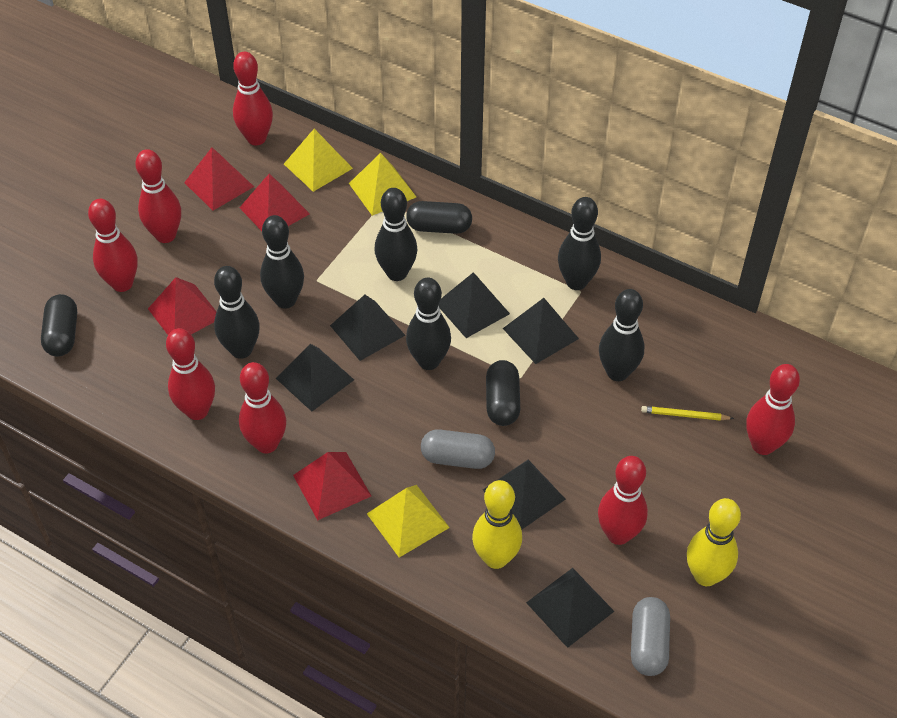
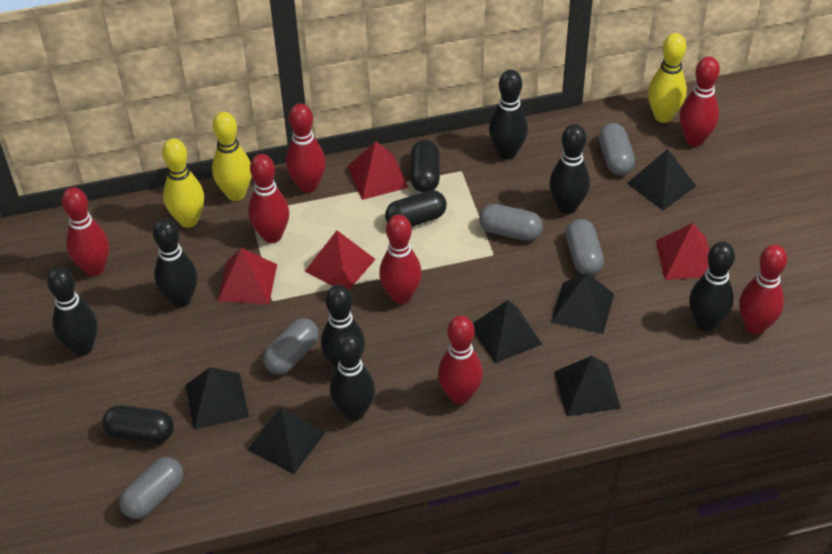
black bowling pin: 6 -> 7
grey capsule: 2 -> 5
yellow bowling pin: 2 -> 3
yellow pencil: 1 -> 0
yellow pyramid: 3 -> 0

